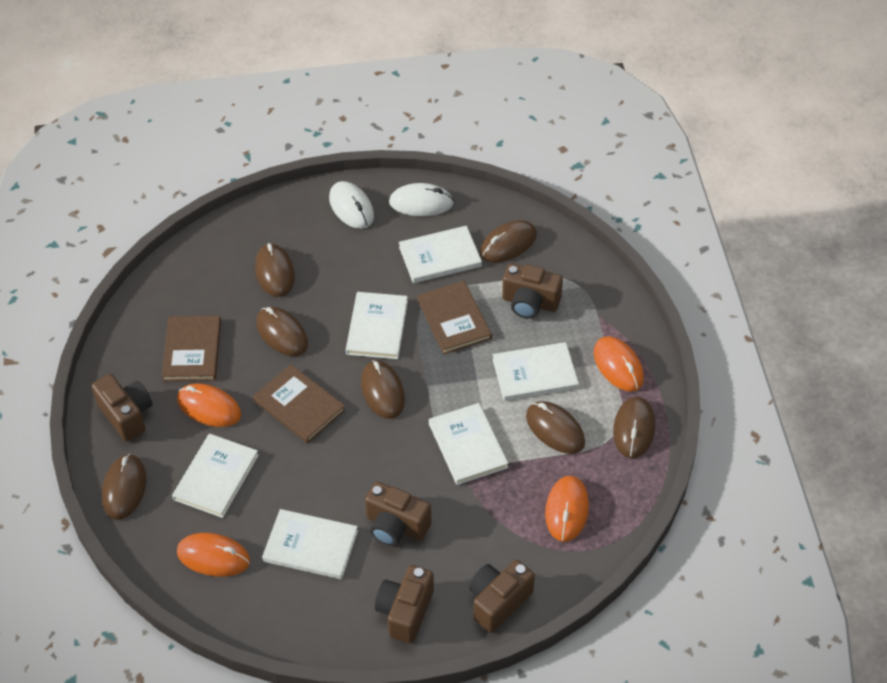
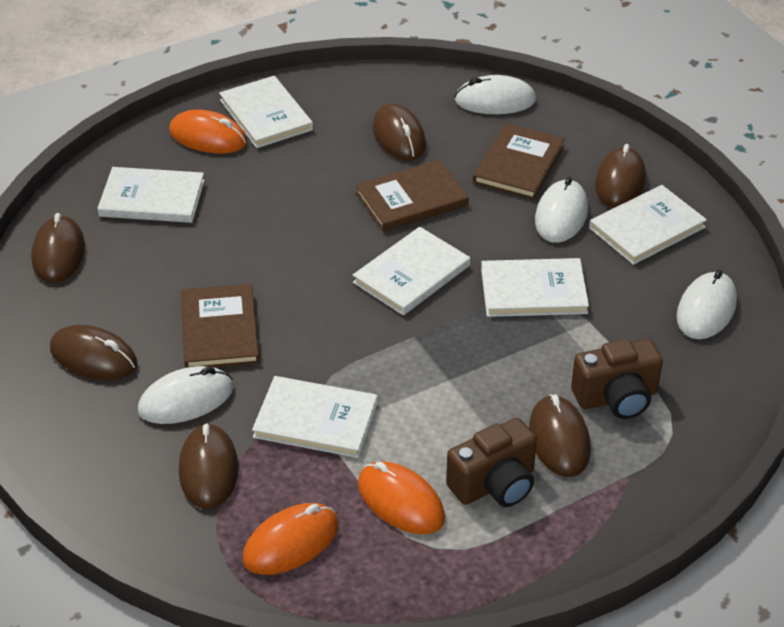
brown camera: 5 -> 2
brown mouse: 7 -> 6
orange mouse: 4 -> 3
white mouse: 2 -> 4

